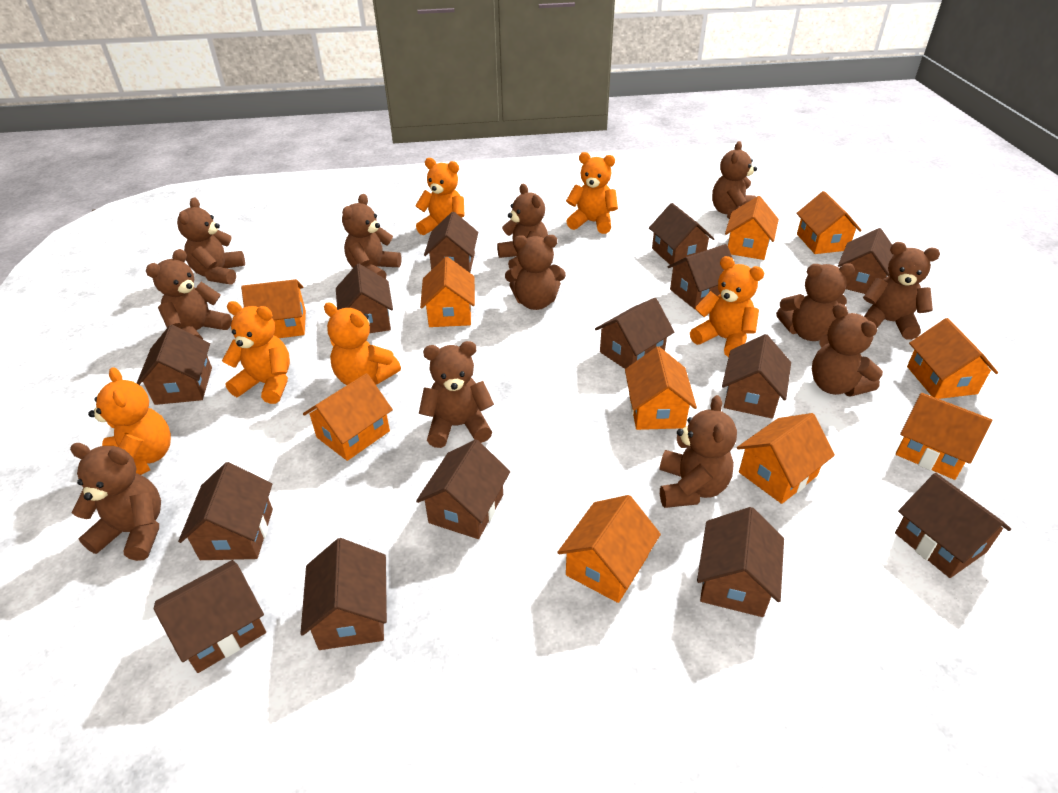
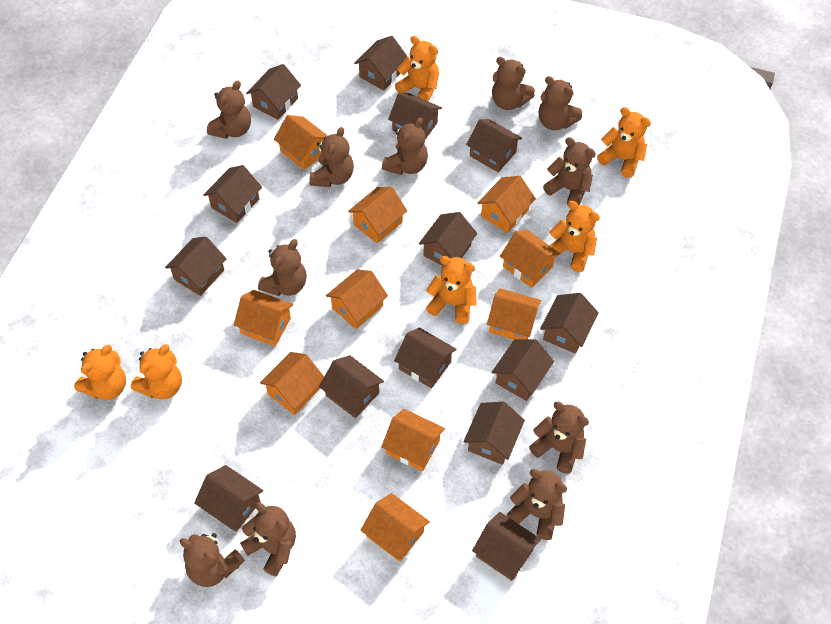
brown teddy bear: 12 -> 11

